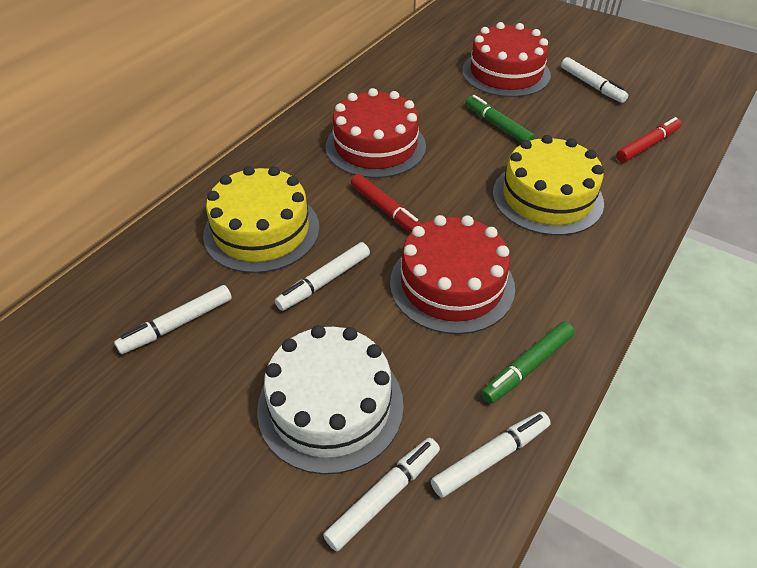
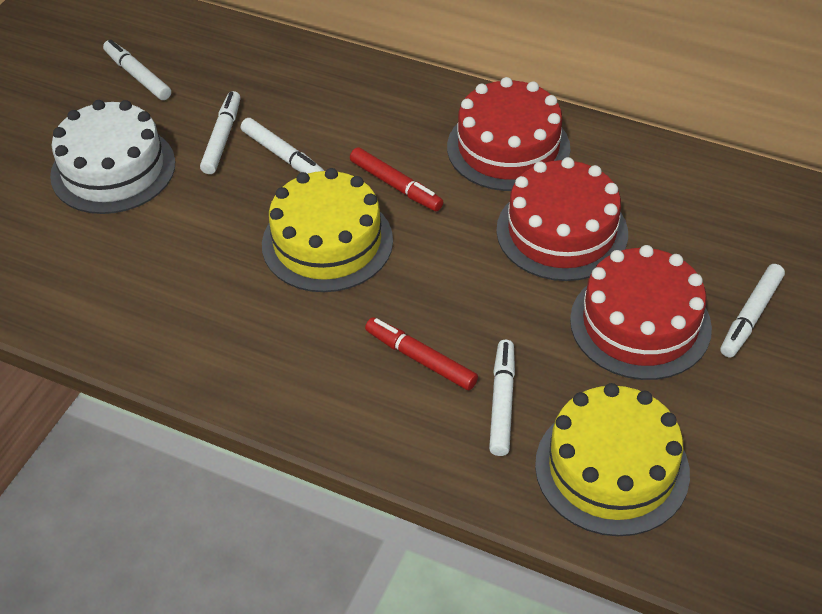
green marker: 2 -> 0

